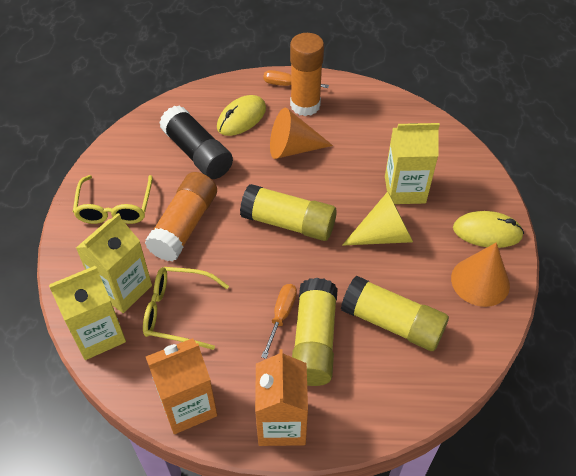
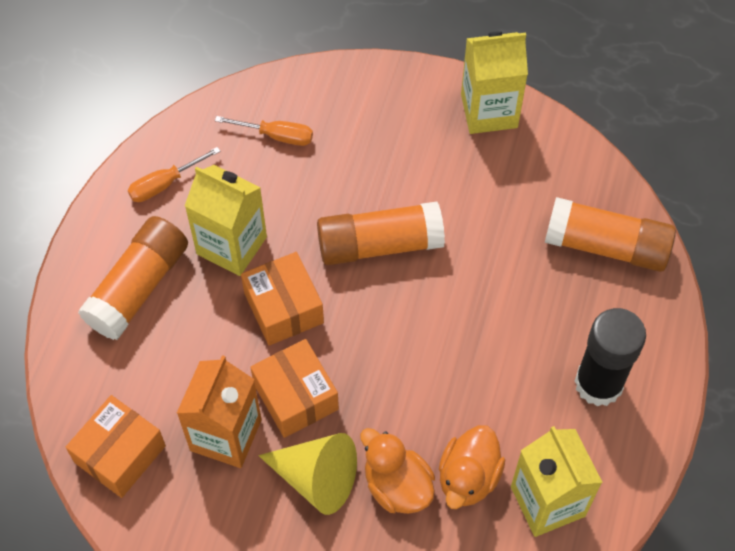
orange box: 0 -> 3
orange carton: 2 -> 1
orange cone: 2 -> 0
orange duck: 0 -> 2
orange glue stick: 2 -> 3
yellow glasses: 2 -> 0
yellow glue stick: 3 -> 0
yellow mouse: 2 -> 0

